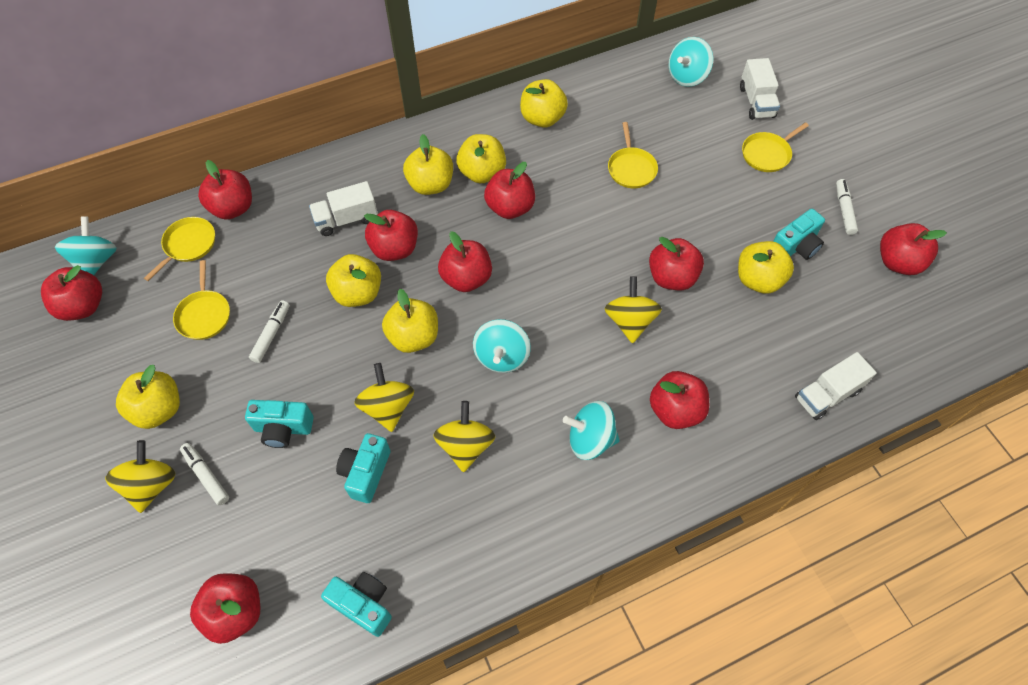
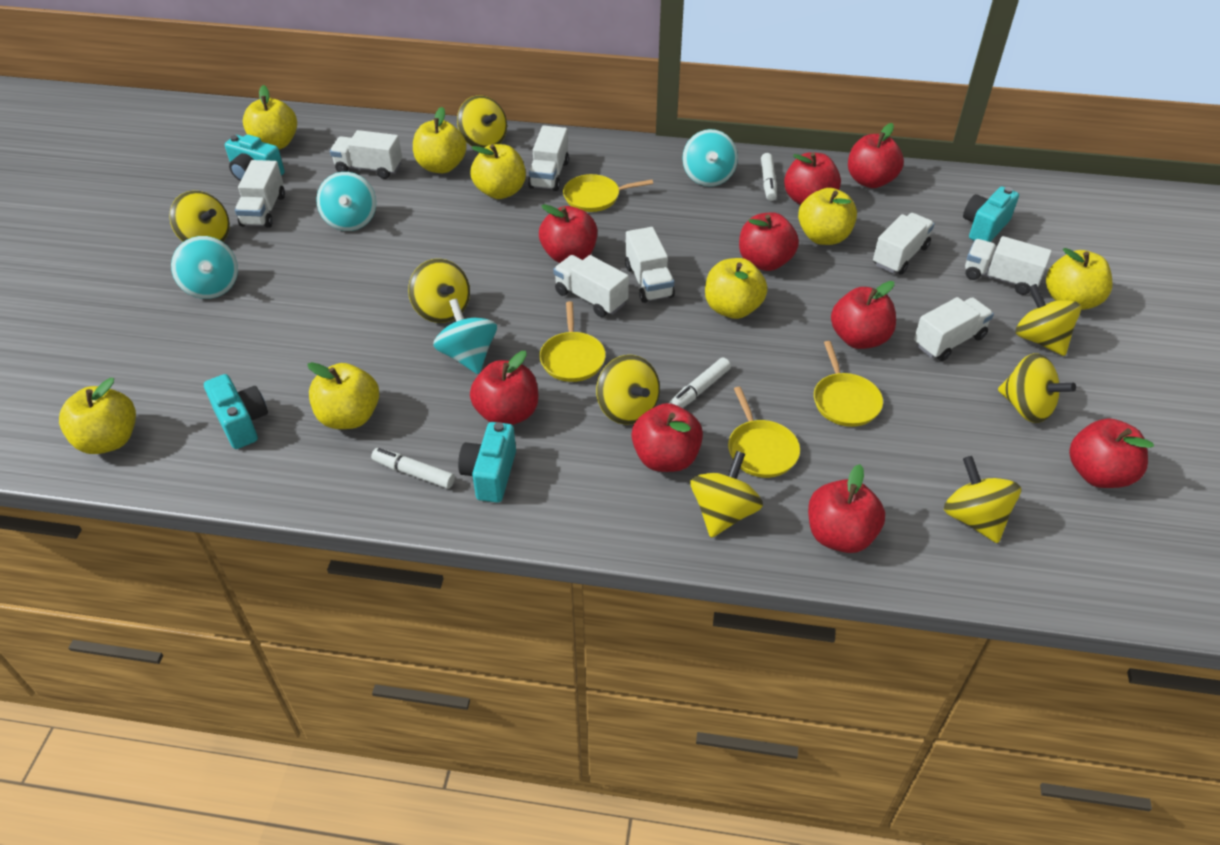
white truck: 3 -> 8
yellow apple: 7 -> 8
yellow spinning top: 4 -> 8

